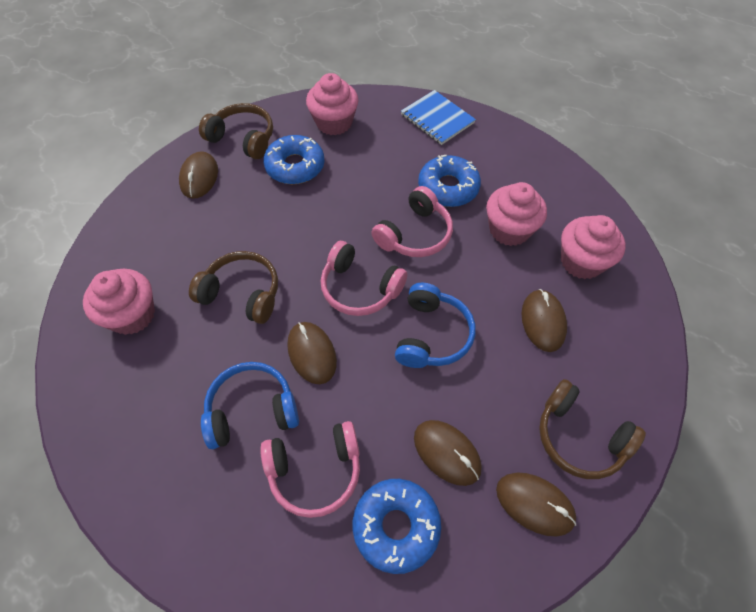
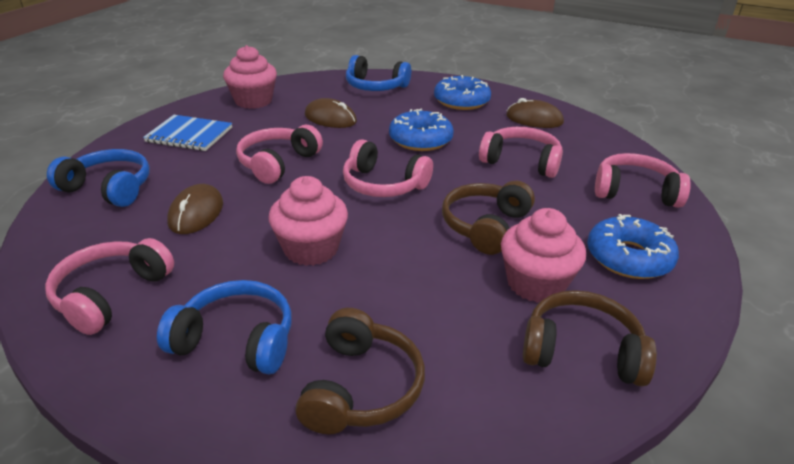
blue headphones: 2 -> 3
brown mouse: 5 -> 3
pink cupcake: 4 -> 3
pink headphones: 3 -> 5

